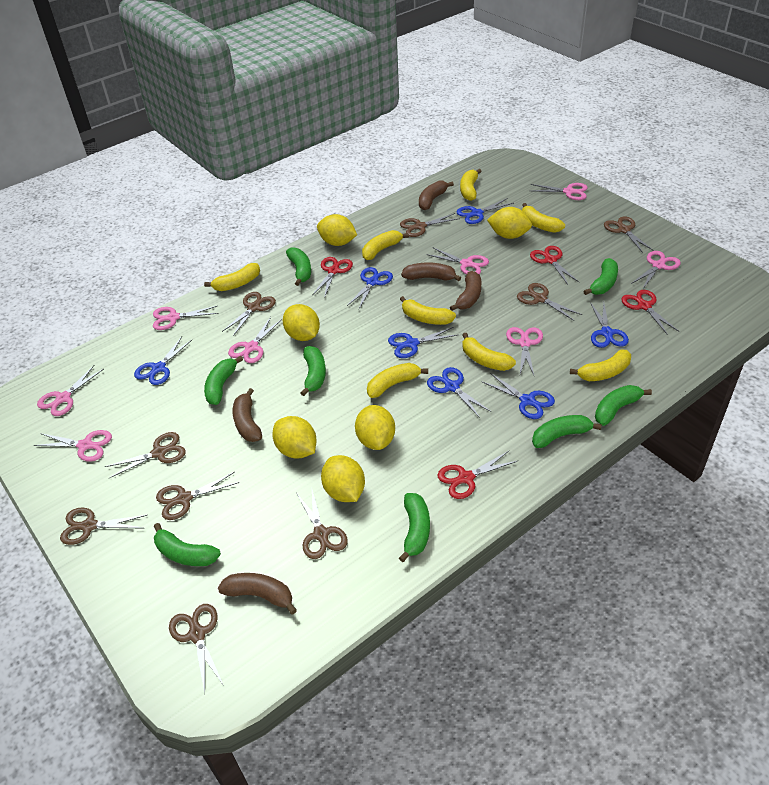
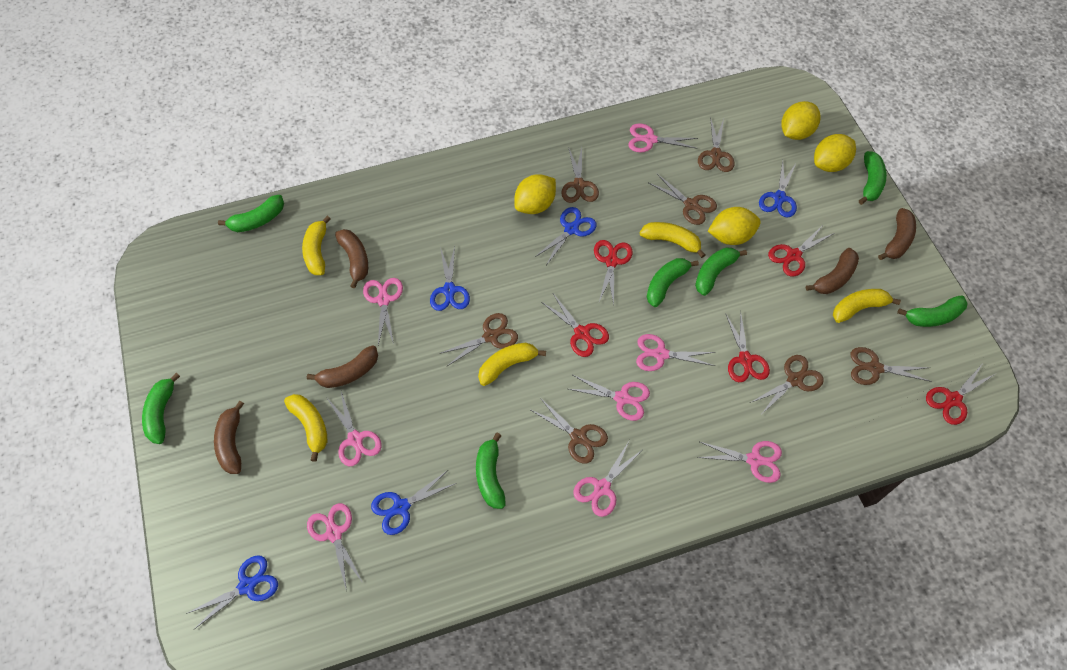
blue scissors: 7 -> 5
brown scissors: 9 -> 7
green banana: 8 -> 7
red scissors: 4 -> 5
yellow banana: 8 -> 5
yellow lemon: 6 -> 4

